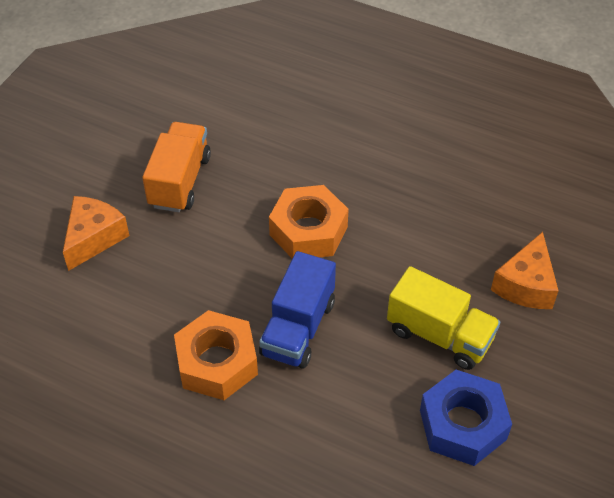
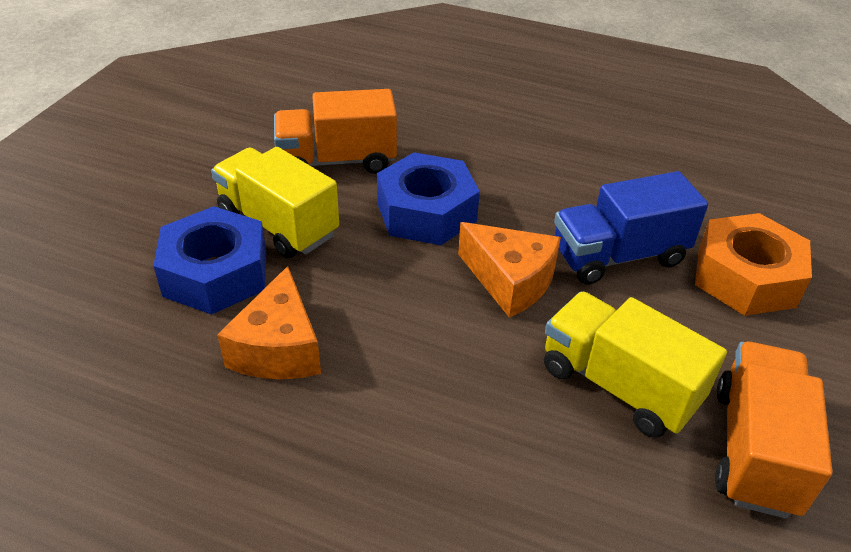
blue nut: 1 -> 2
orange nut: 2 -> 1
orange truck: 1 -> 2
yellow truck: 1 -> 2

